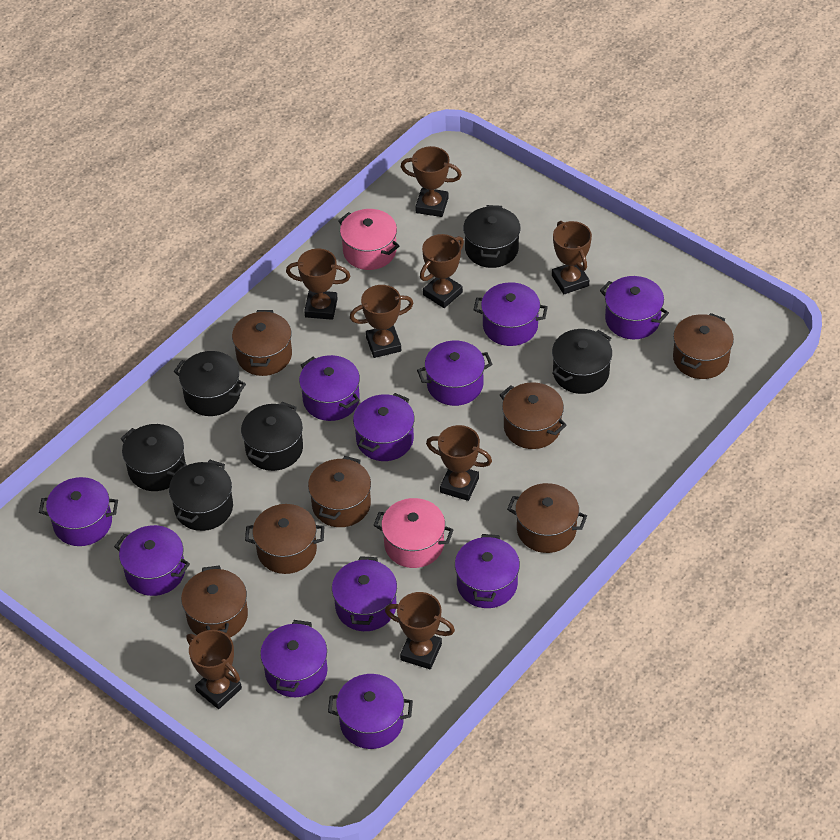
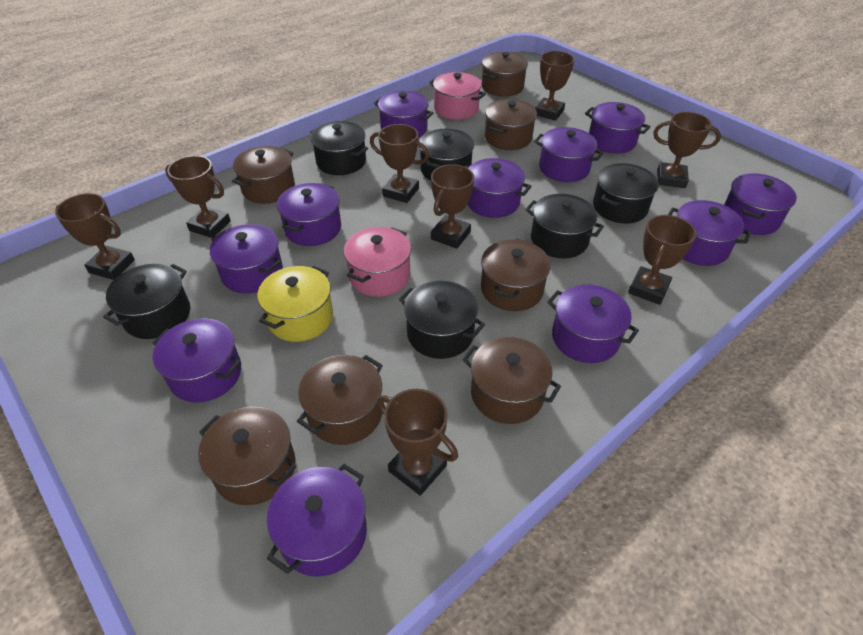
yellow pot: 0 -> 1

